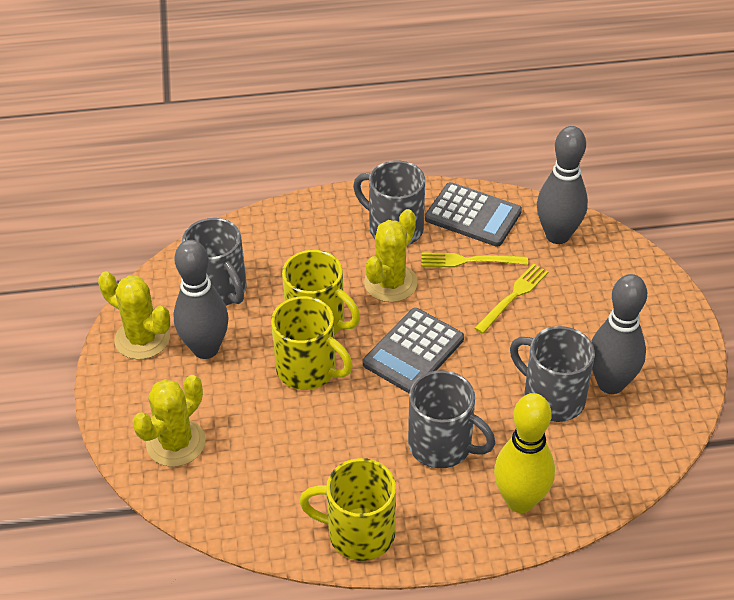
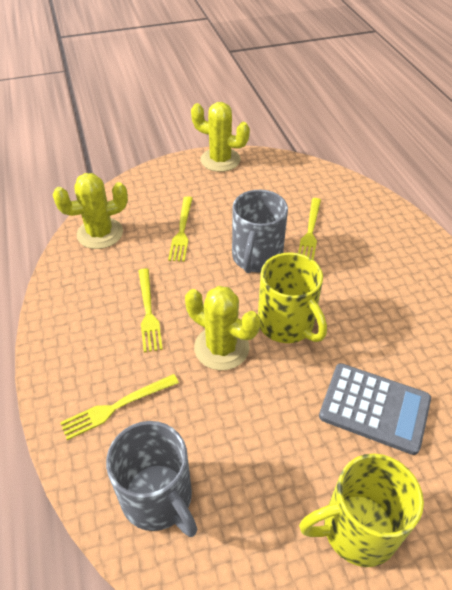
grey bowling pin: 3 -> 0
grey calculator: 2 -> 1
grey mug: 4 -> 2
yellow bowling pin: 1 -> 0
yellow fork: 2 -> 4
yellow mug: 3 -> 2

